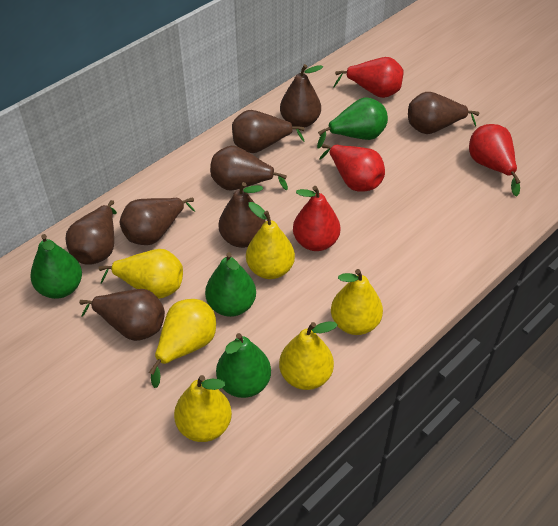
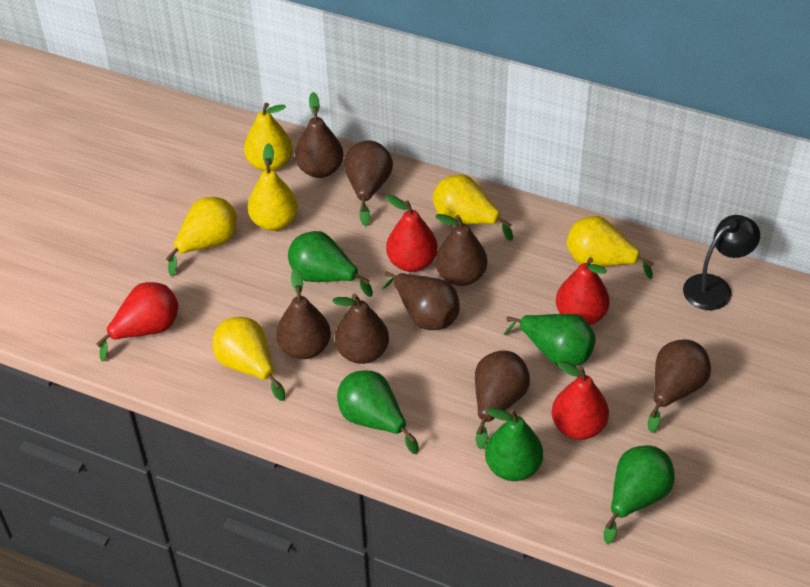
black lamp: 0 -> 1
green pear: 4 -> 5

